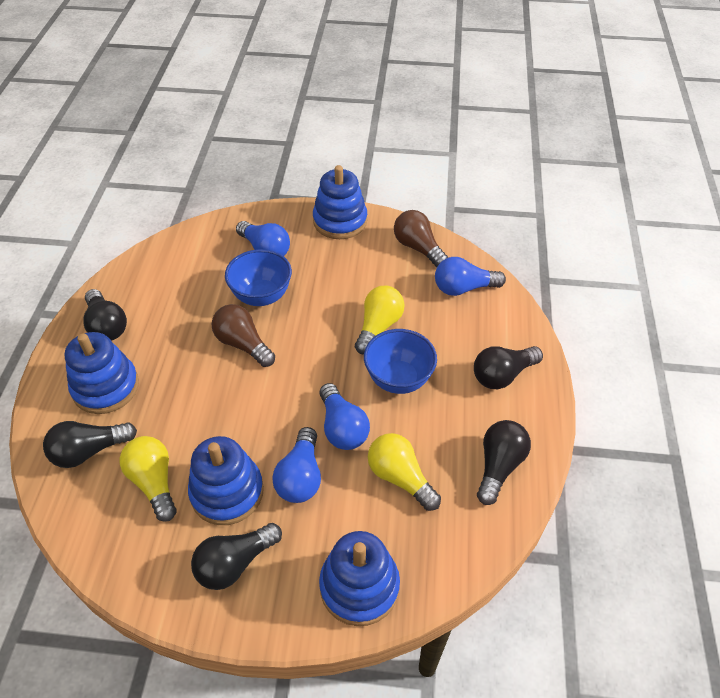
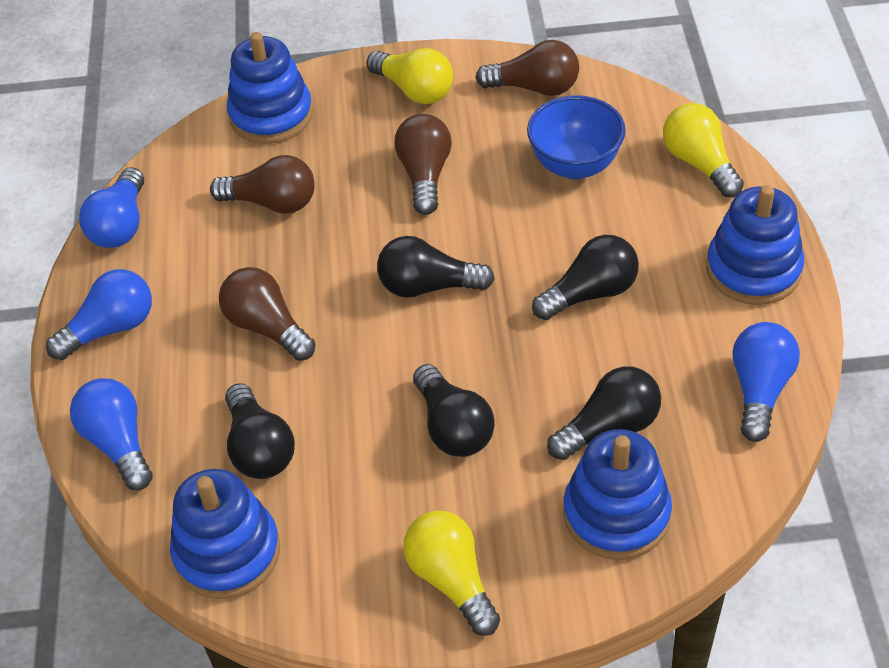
blue bowl: 2 -> 1
brown light bulb: 2 -> 4

